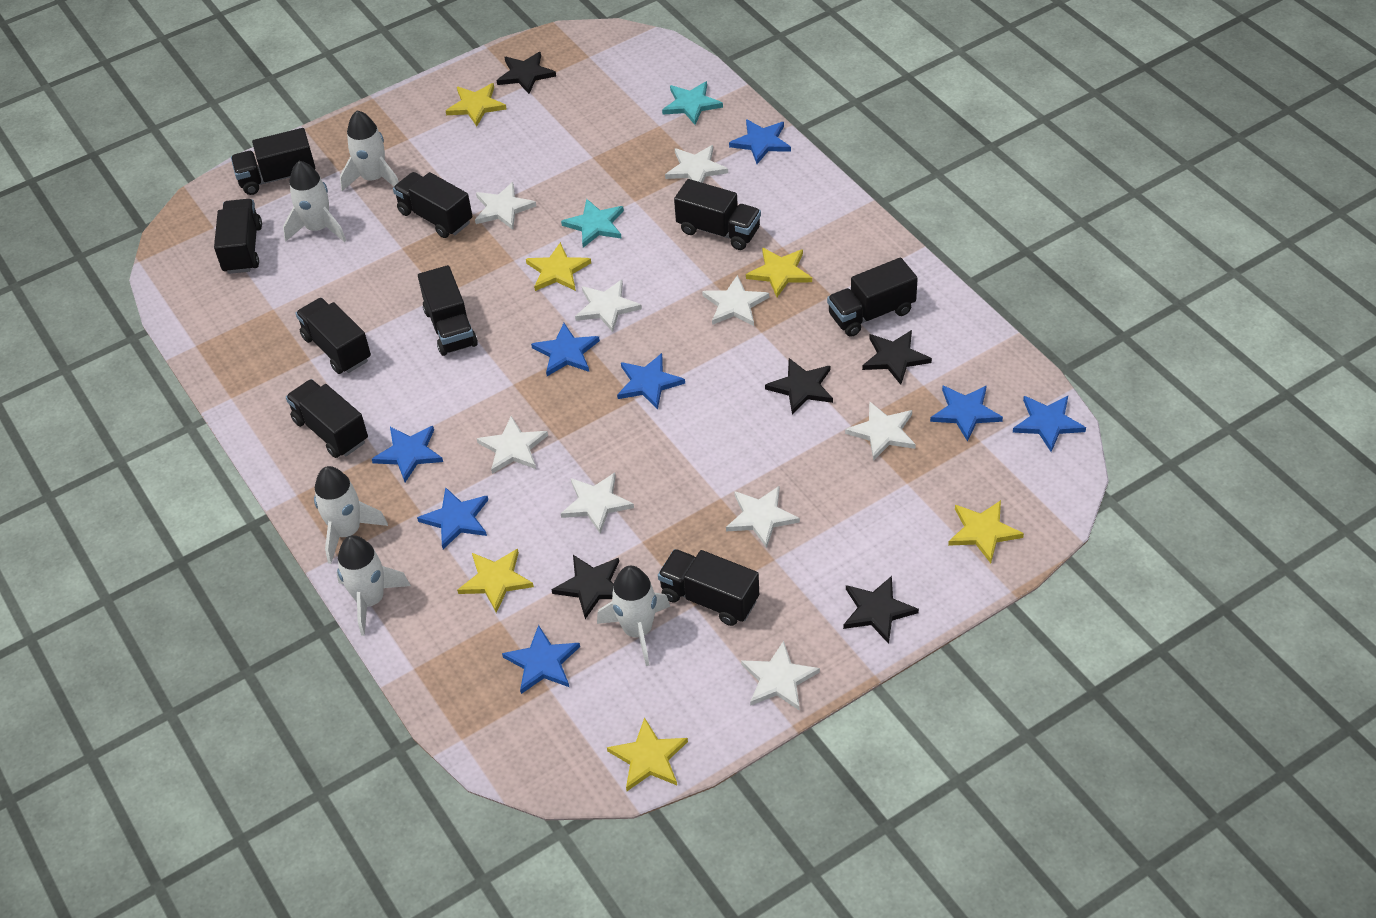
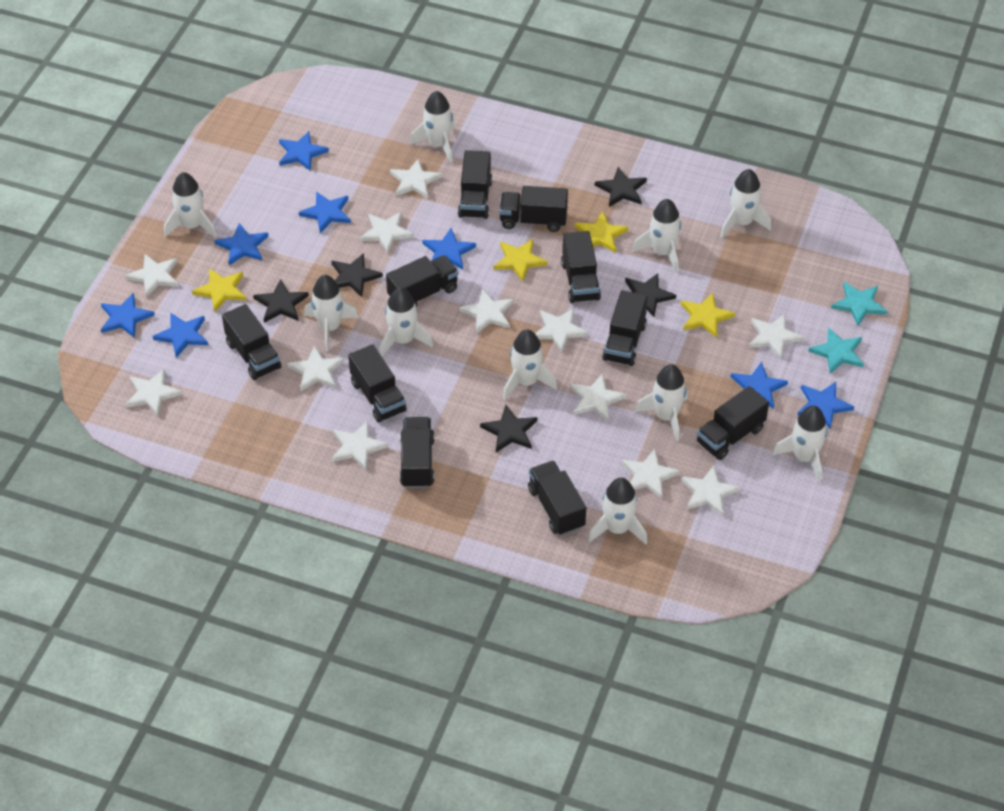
black truck: 9 -> 10
white rocket: 5 -> 10
white star: 9 -> 12
yellow star: 6 -> 4

